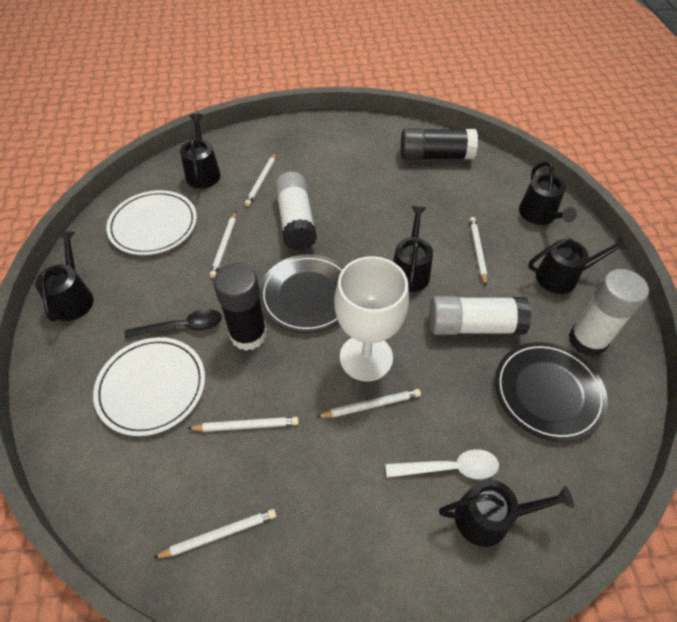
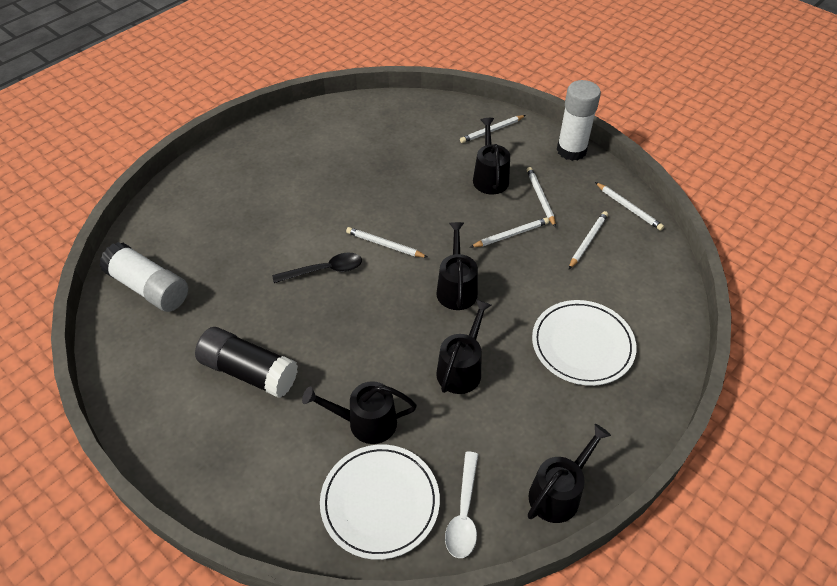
black glue stick: 2 -> 1
black plate: 2 -> 0
black watering can: 6 -> 5
white glue stick: 3 -> 2
white goblet: 1 -> 0

